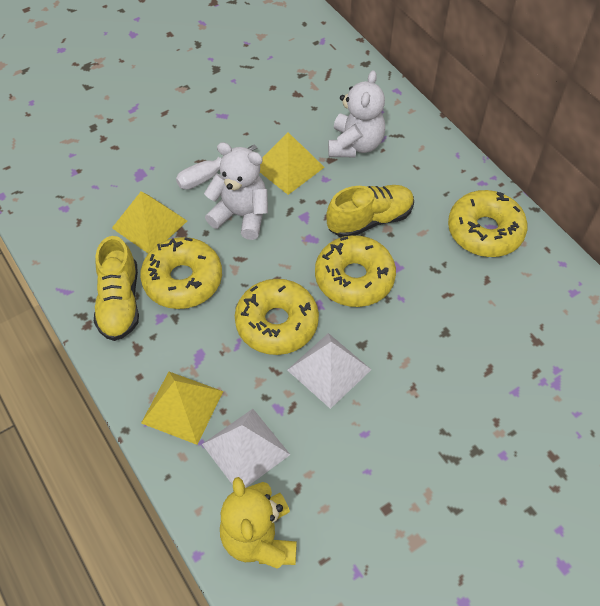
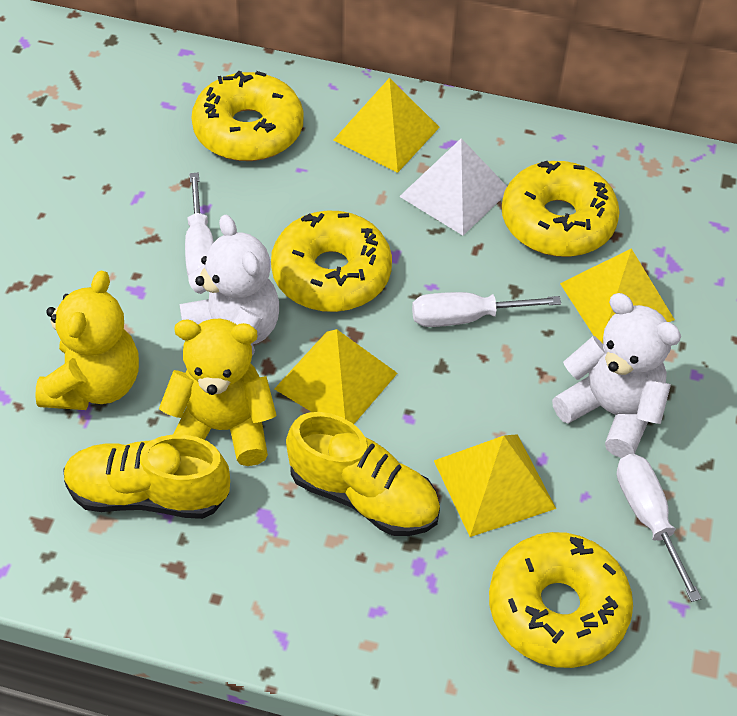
white pyramid: 2 -> 1
white screwdriver: 1 -> 3
yellow pyramid: 3 -> 4
yellow teddy bear: 1 -> 2

